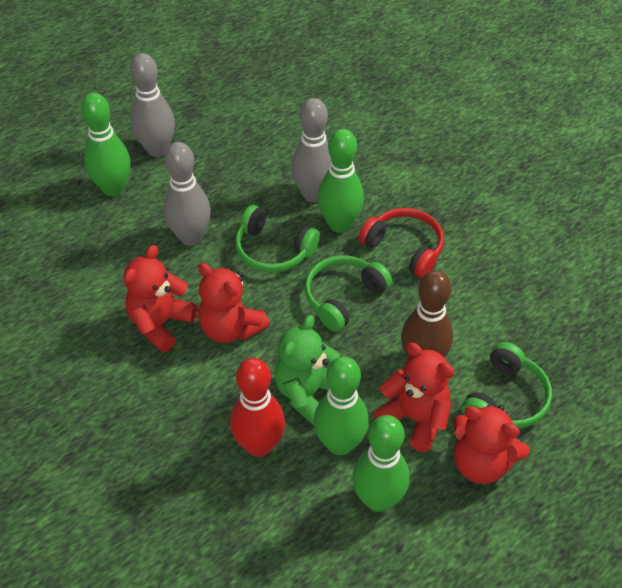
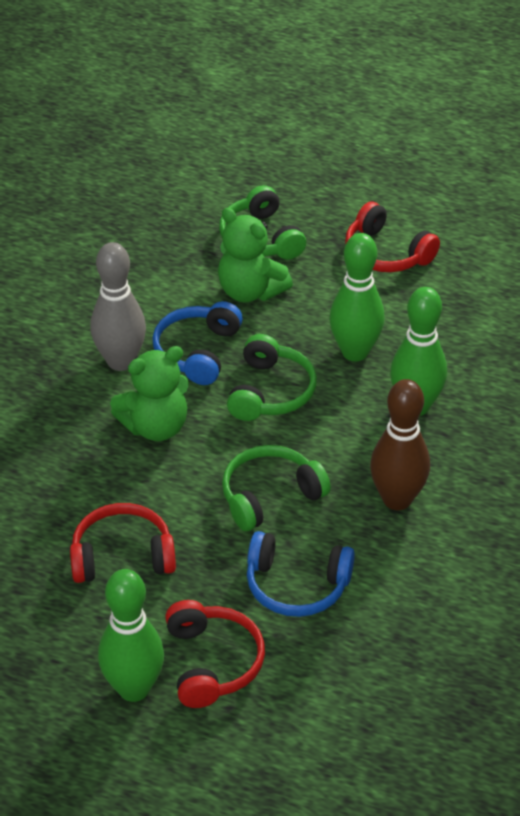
blue headphones: 0 -> 2
green bowling pin: 4 -> 3
green teddy bear: 1 -> 2
grey bowling pin: 3 -> 1
red bowling pin: 1 -> 0
red headphones: 1 -> 3
red teddy bear: 4 -> 0

